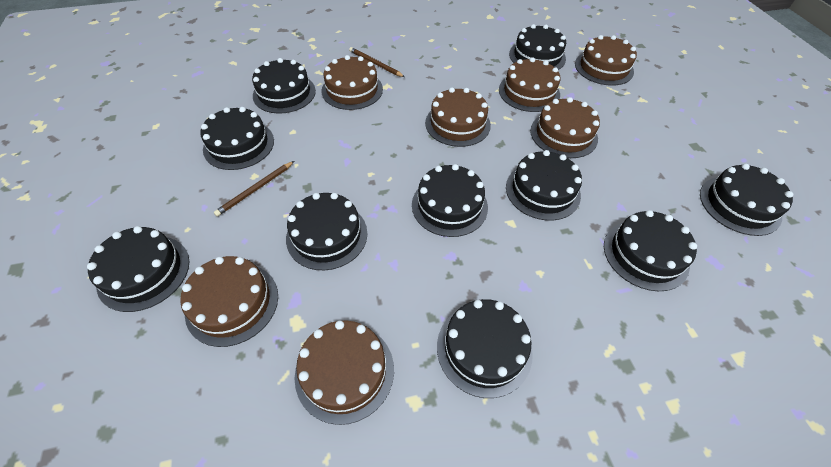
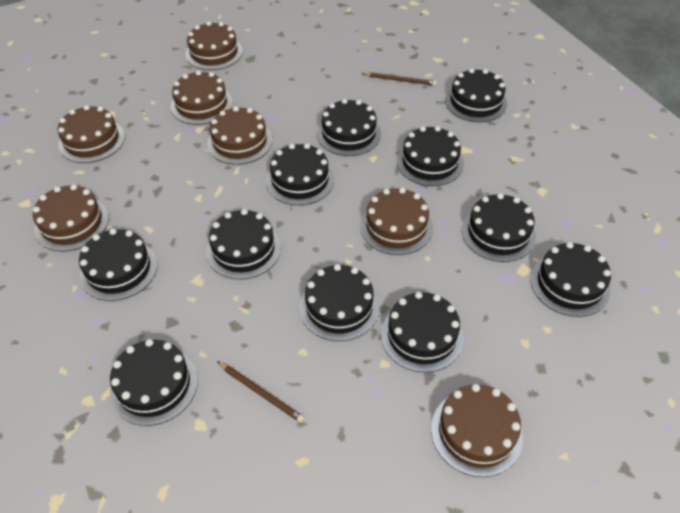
black cake: 10 -> 11

